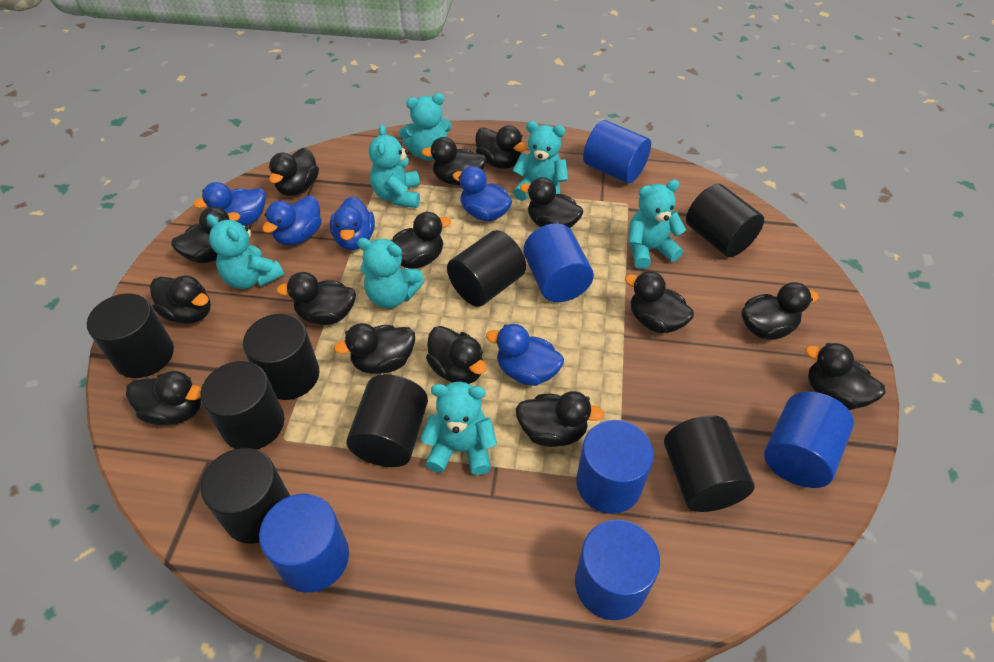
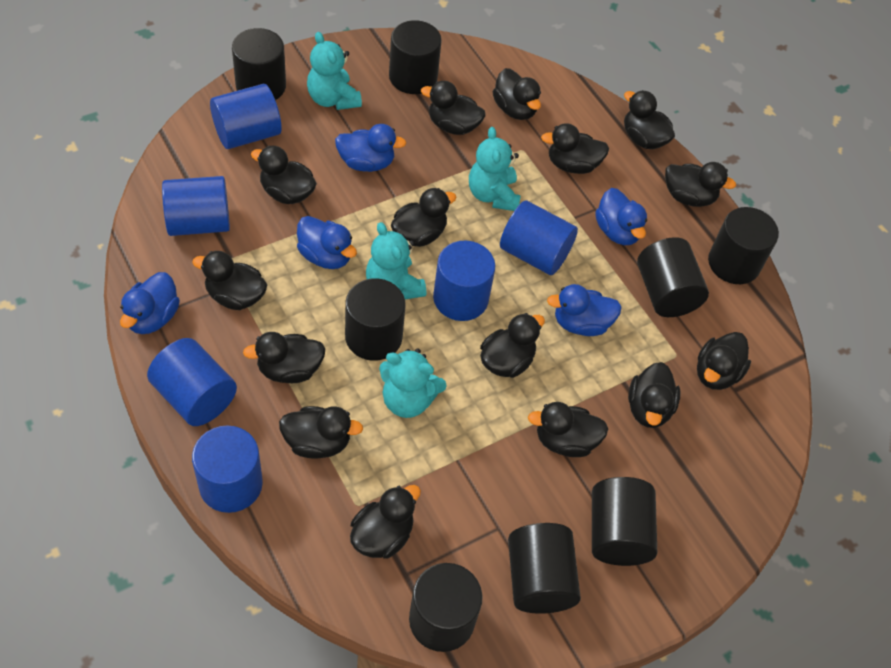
turquoise teddy bear: 7 -> 4

